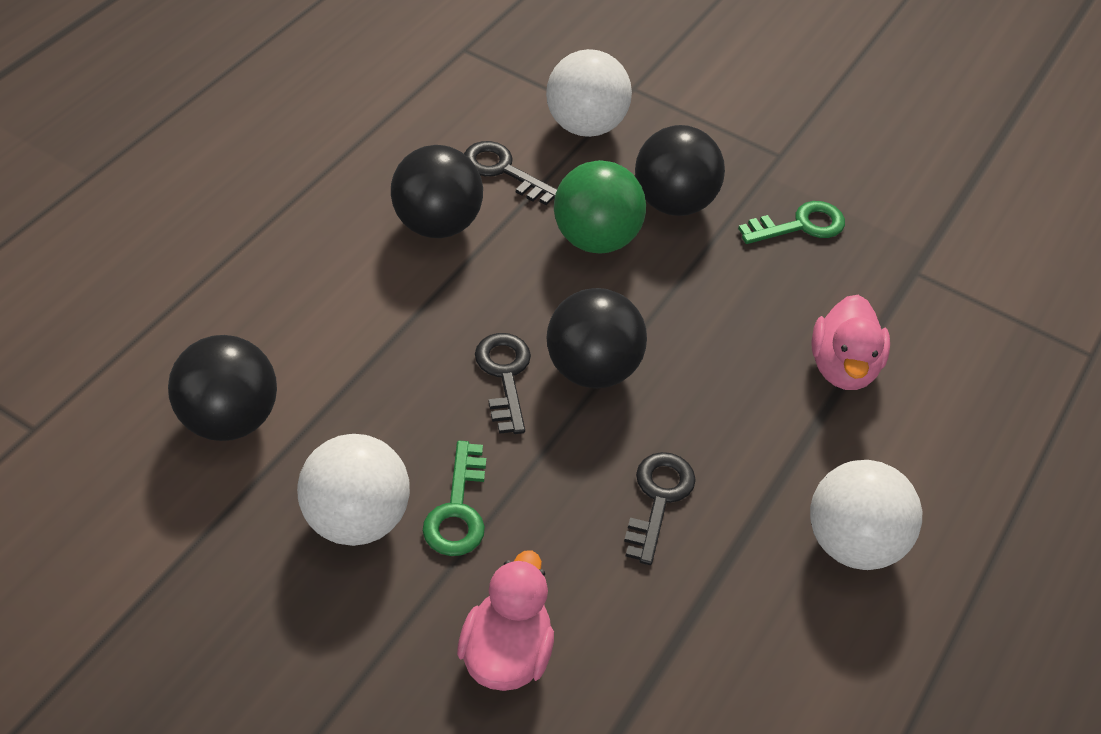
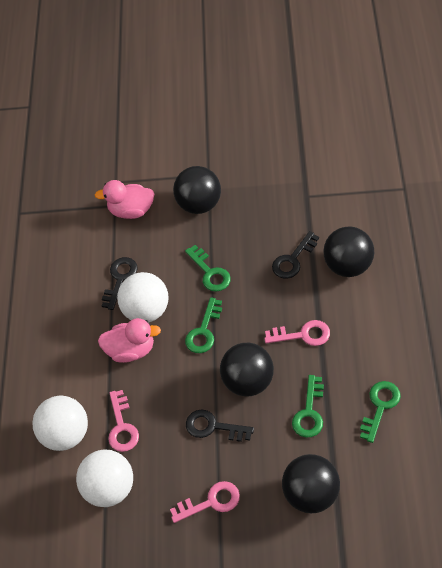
green ball: 1 -> 0
green key: 2 -> 4
pink key: 0 -> 3

